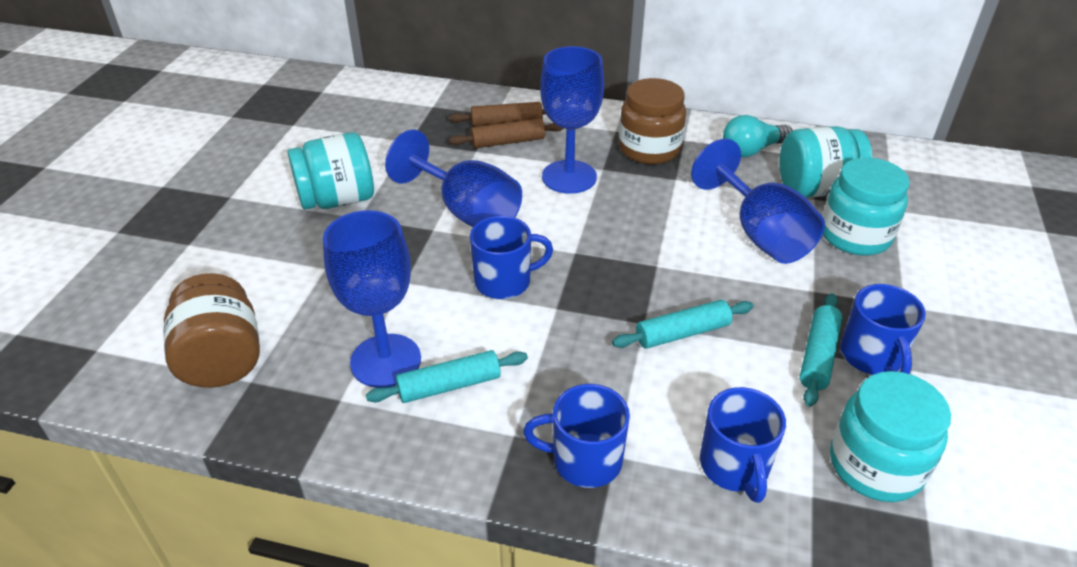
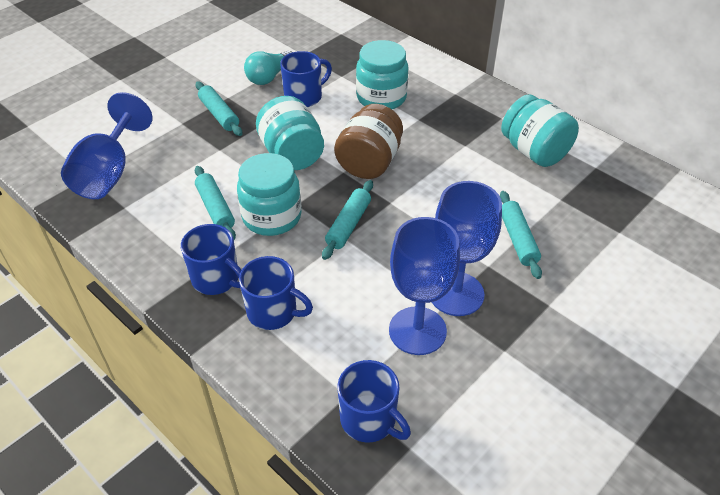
blue goblet: 4 -> 3
brown jar: 2 -> 1
brown rolling pin: 2 -> 0
turquoise rolling pin: 3 -> 4

